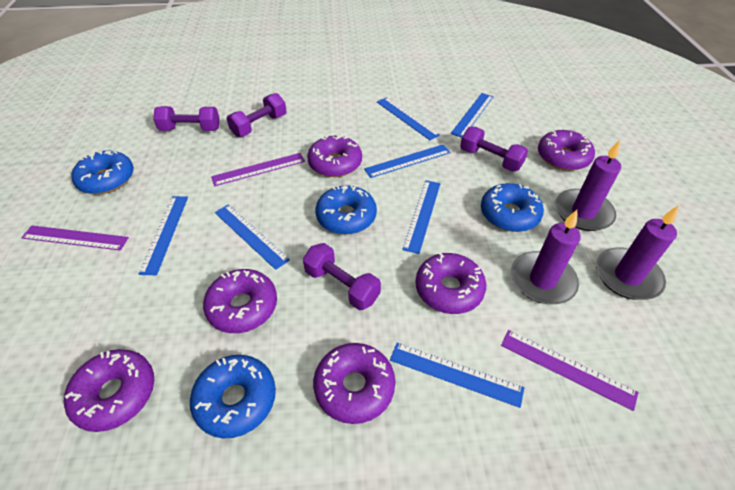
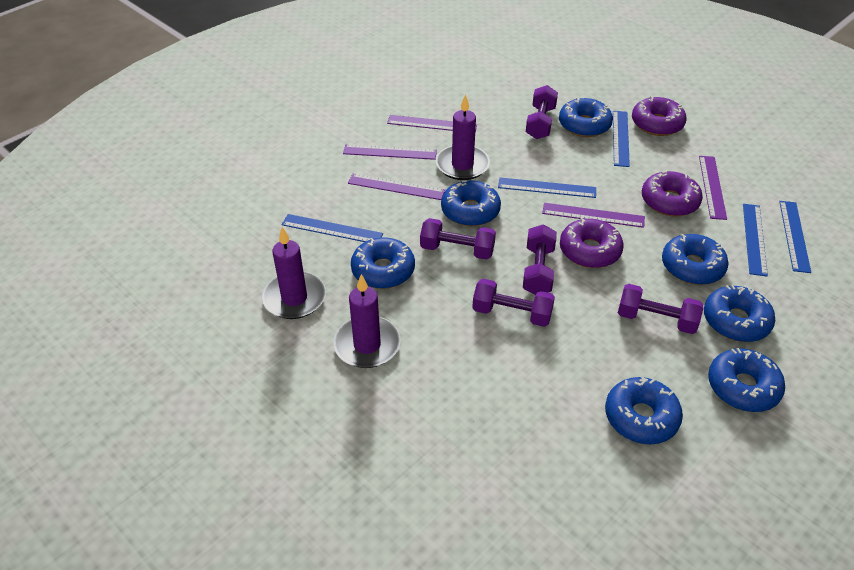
blue donut: 4 -> 7
blue ruler: 7 -> 5
purple donut: 6 -> 3
purple dumbbell: 4 -> 5
purple ruler: 3 -> 5

